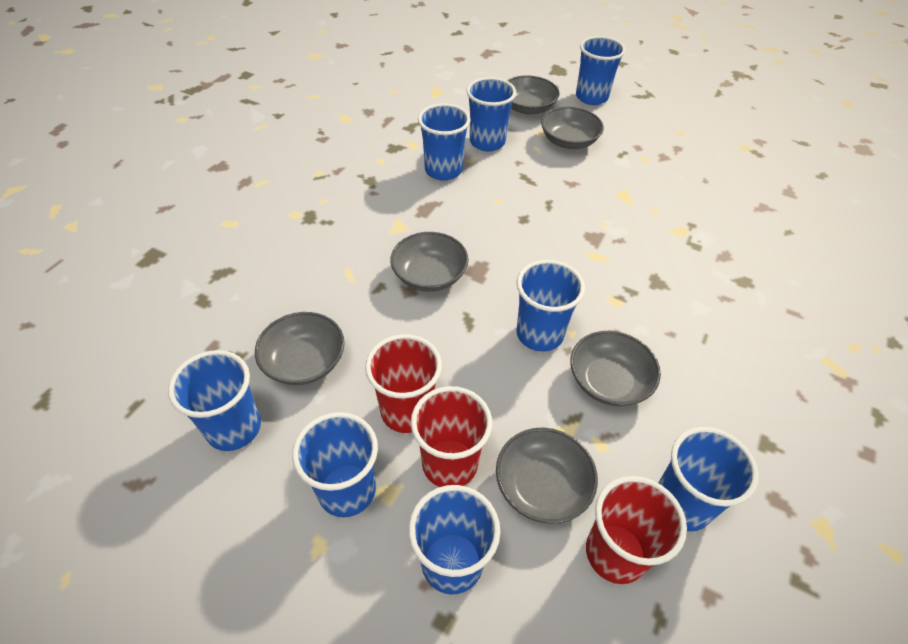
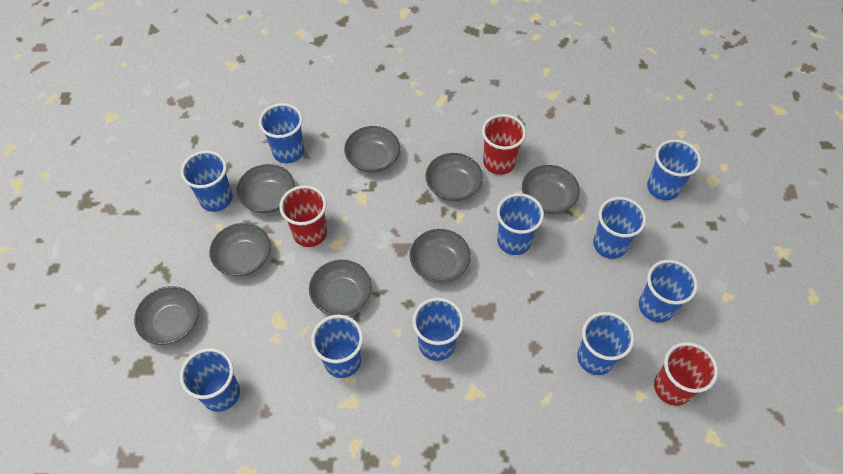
blue cup: 8 -> 10
grey bowl: 6 -> 8

